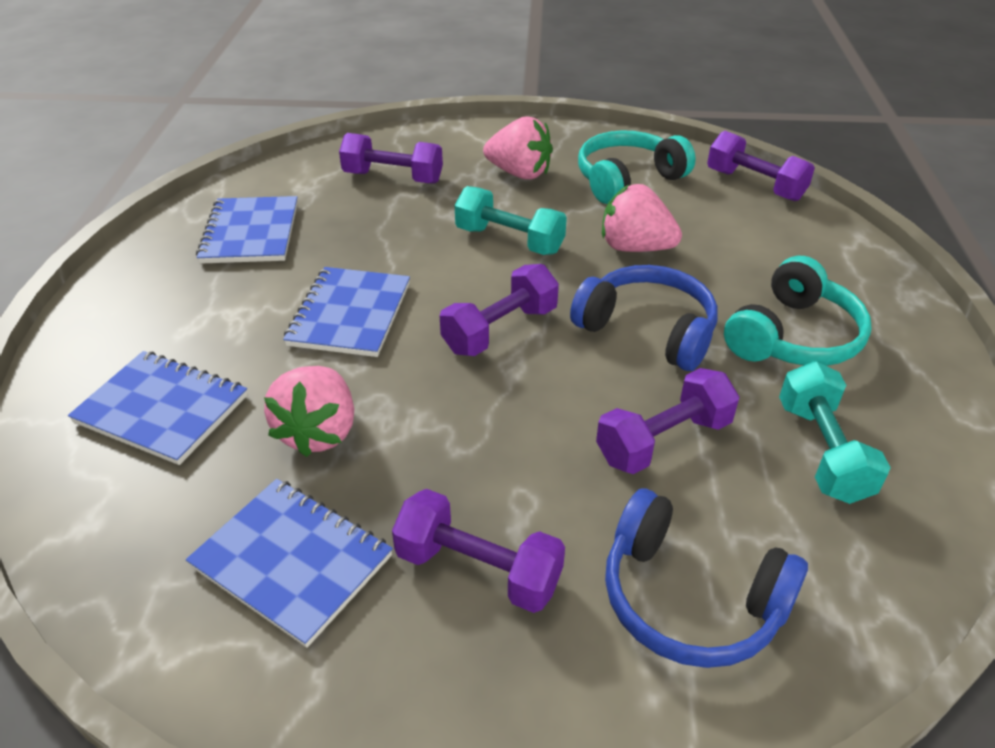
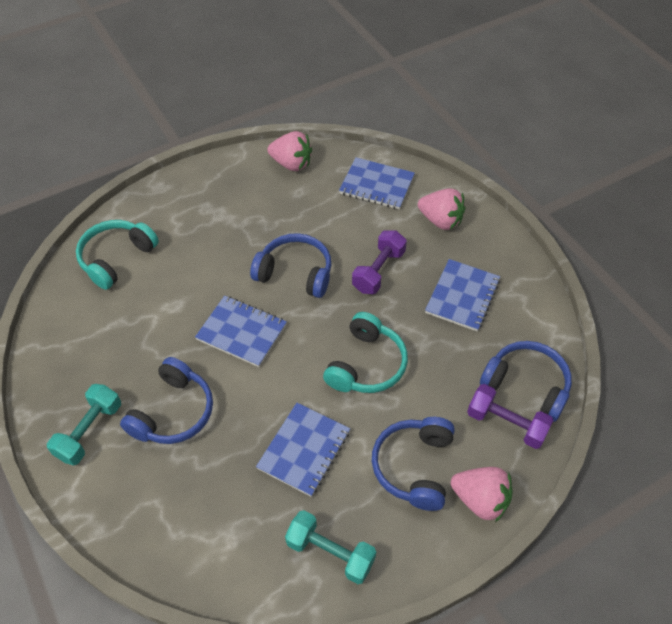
blue headphones: 2 -> 4
purple dumbbell: 5 -> 2

